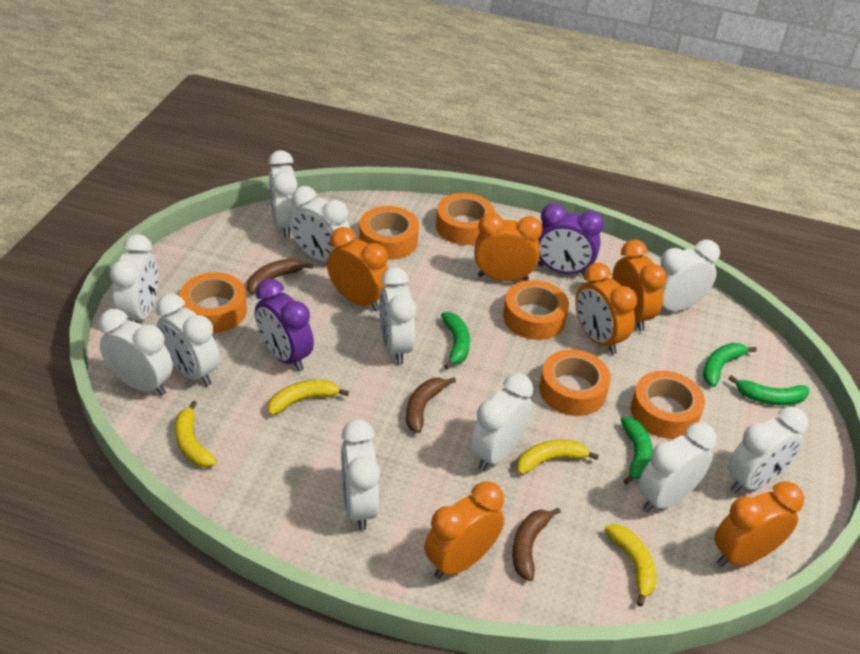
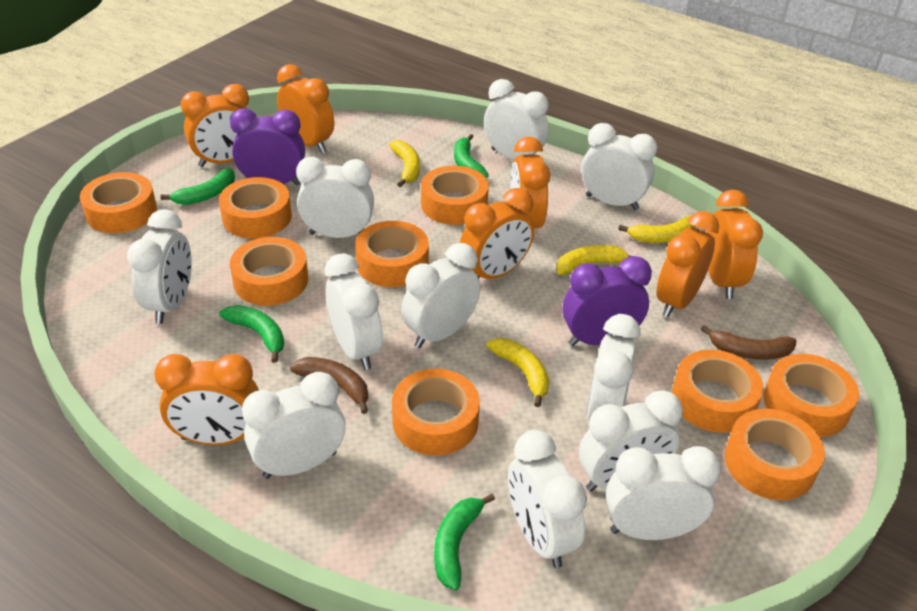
brown banana: 3 -> 2
orange clock: 6 -> 7
orange tape: 6 -> 9

